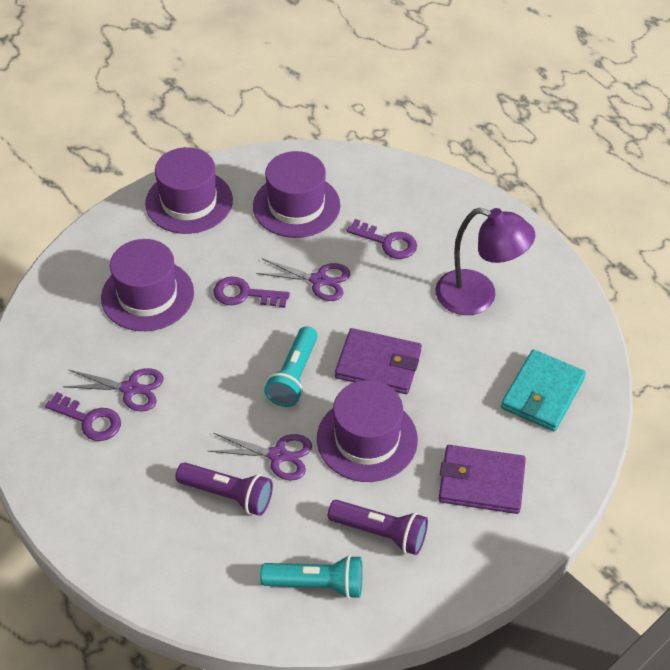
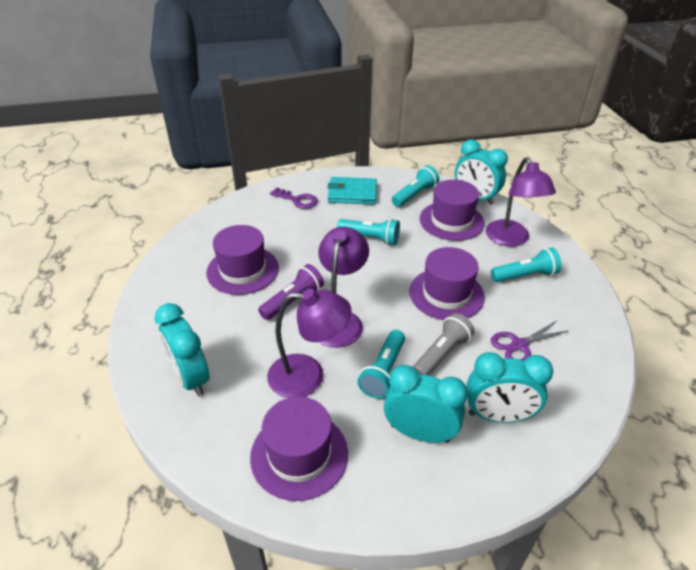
grey flashlight: 0 -> 1
purple flashlight: 2 -> 1
purple key: 3 -> 1
purple lamp: 1 -> 3
purple scissors: 3 -> 1
purple wallet: 2 -> 0
turquoise clock: 0 -> 4
turquoise flashlight: 2 -> 4

